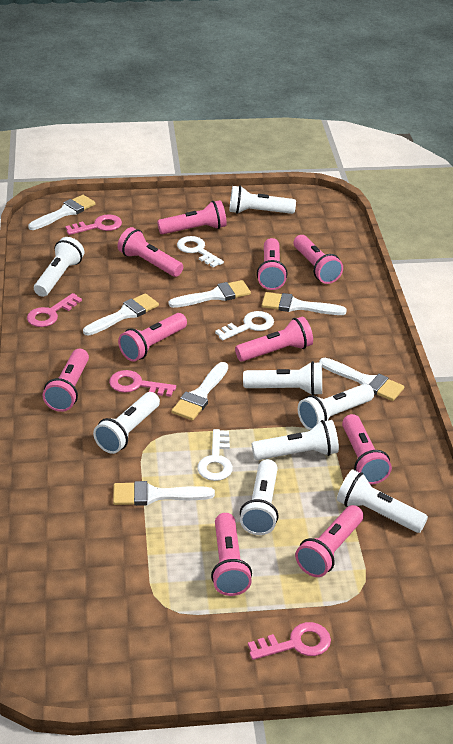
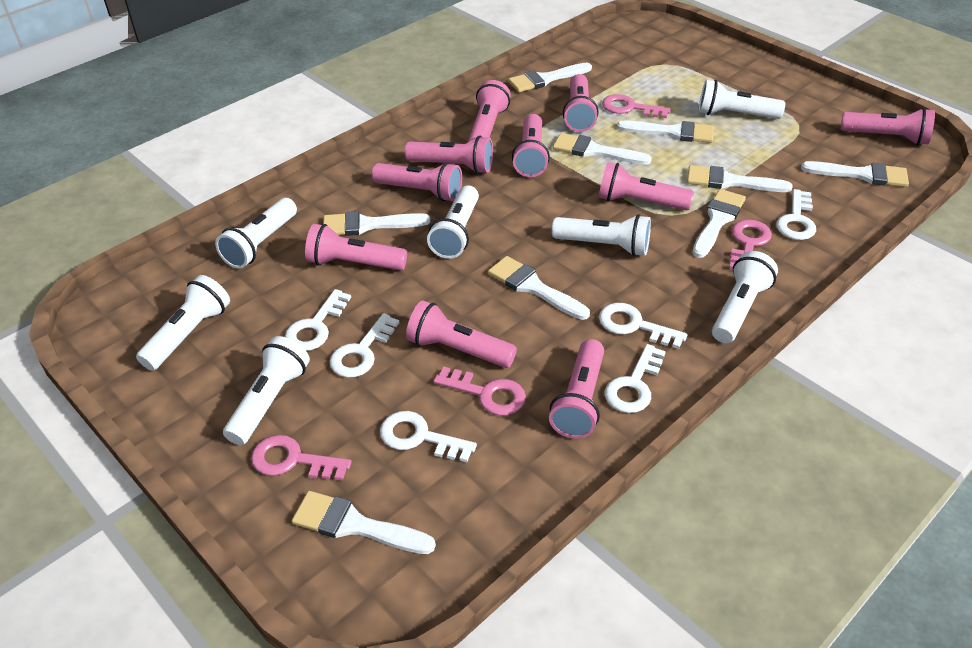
white brush: 7 -> 9
white flashlight: 8 -> 7
white key: 3 -> 6

